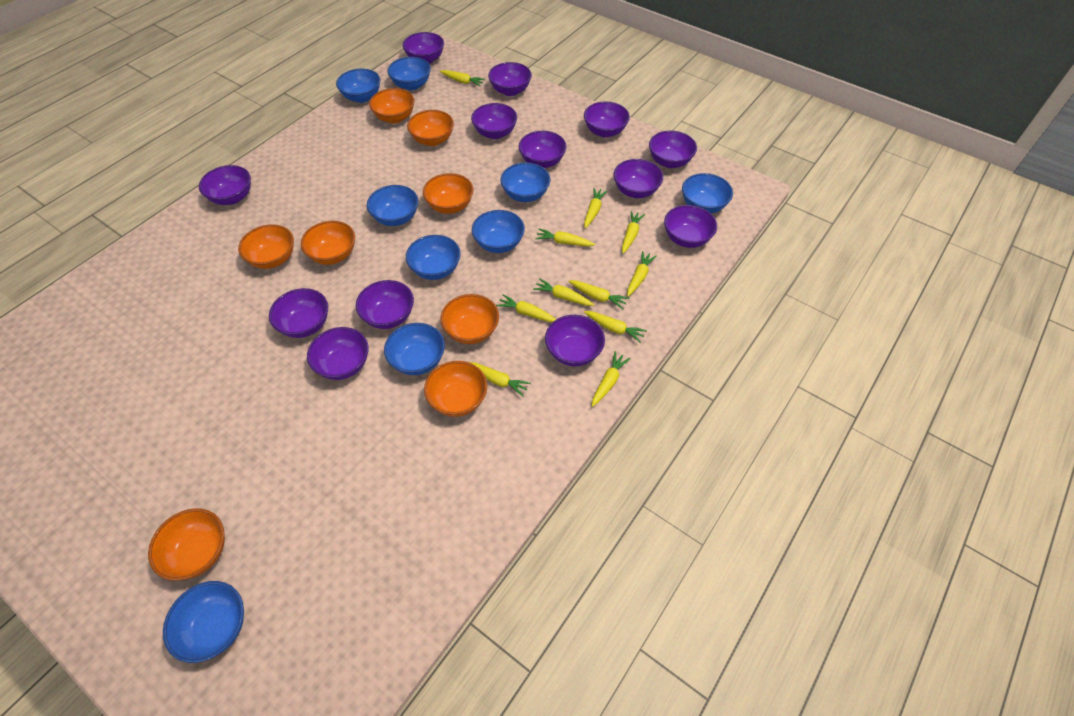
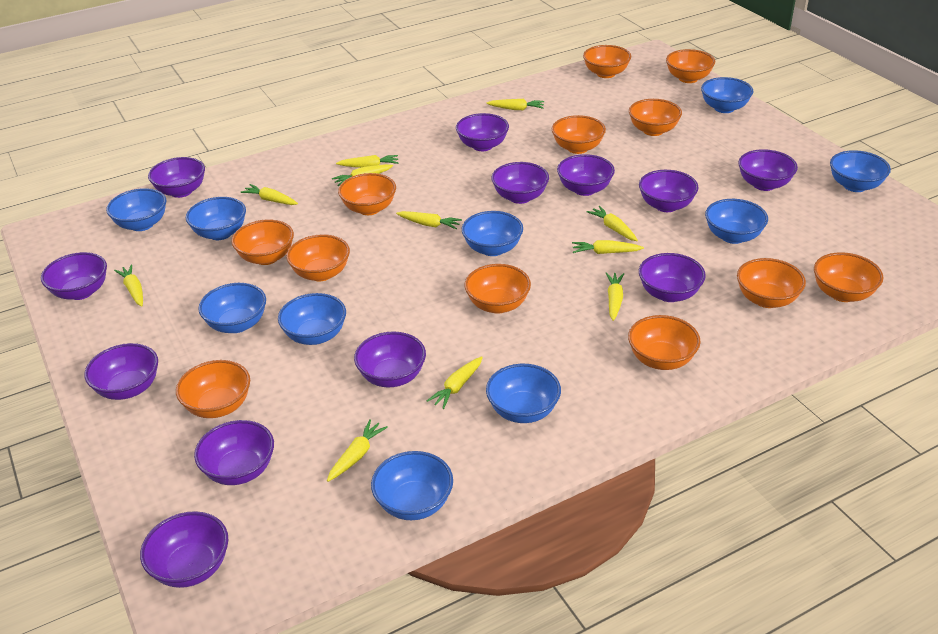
blue bowl: 9 -> 10
orange bowl: 8 -> 12
purple bowl: 13 -> 12

